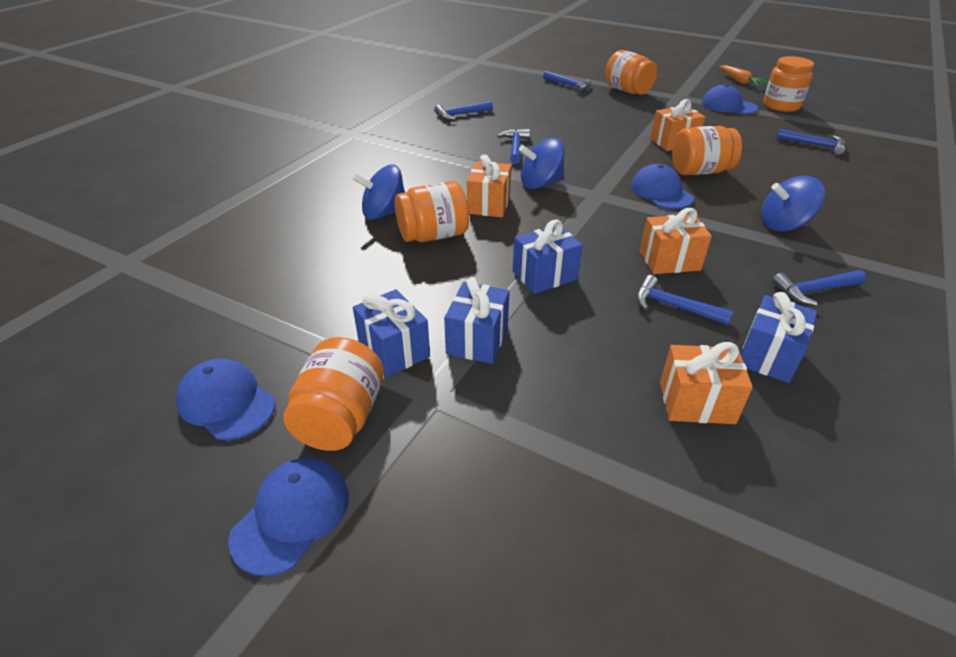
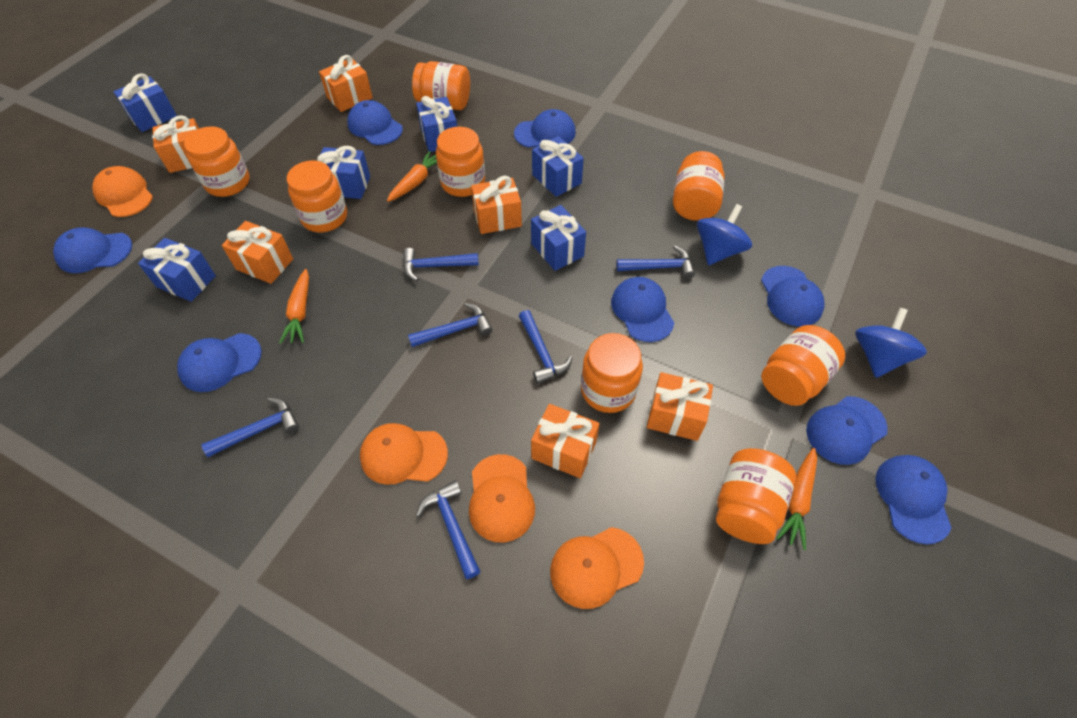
blue cap: 4 -> 8
blue gift: 4 -> 6
blue spinning top: 3 -> 2
orange cap: 0 -> 4
orange carrot: 1 -> 3
orange gift: 4 -> 6
orange jar: 5 -> 8

